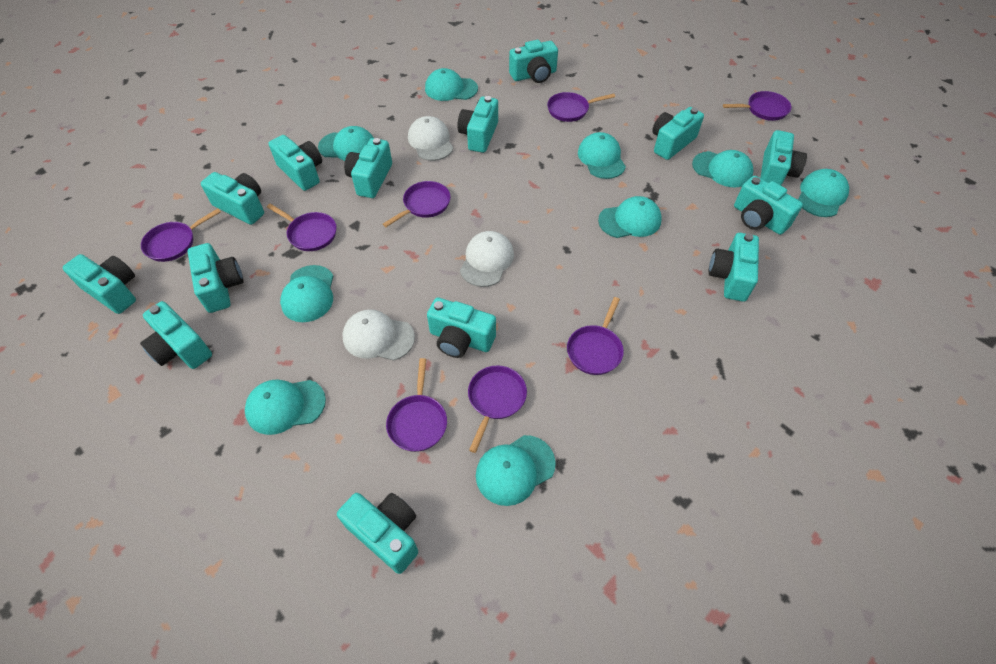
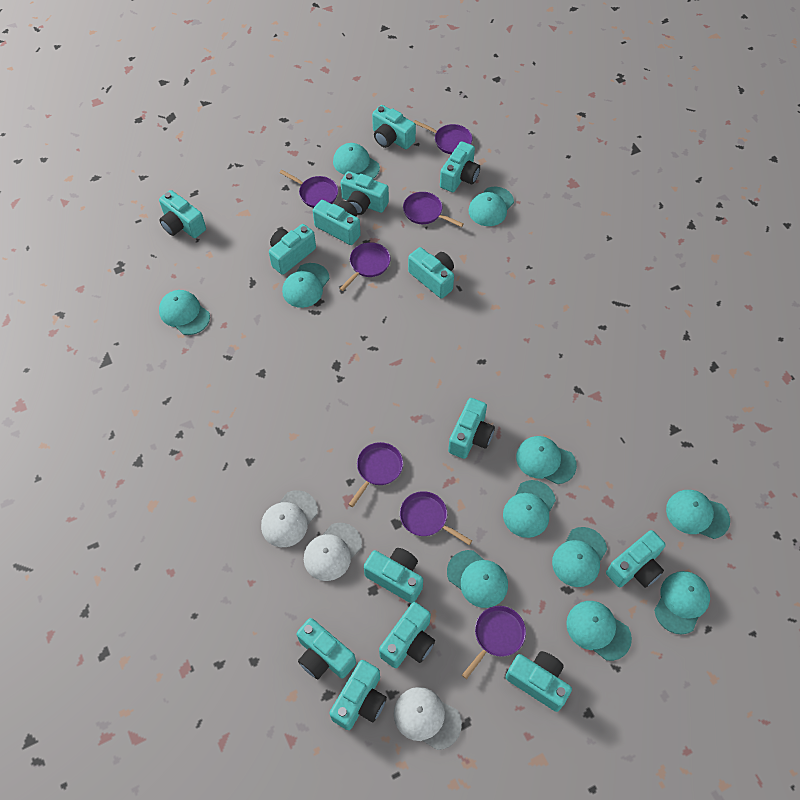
purple pan: 8 -> 7
turquoise cap: 9 -> 11

